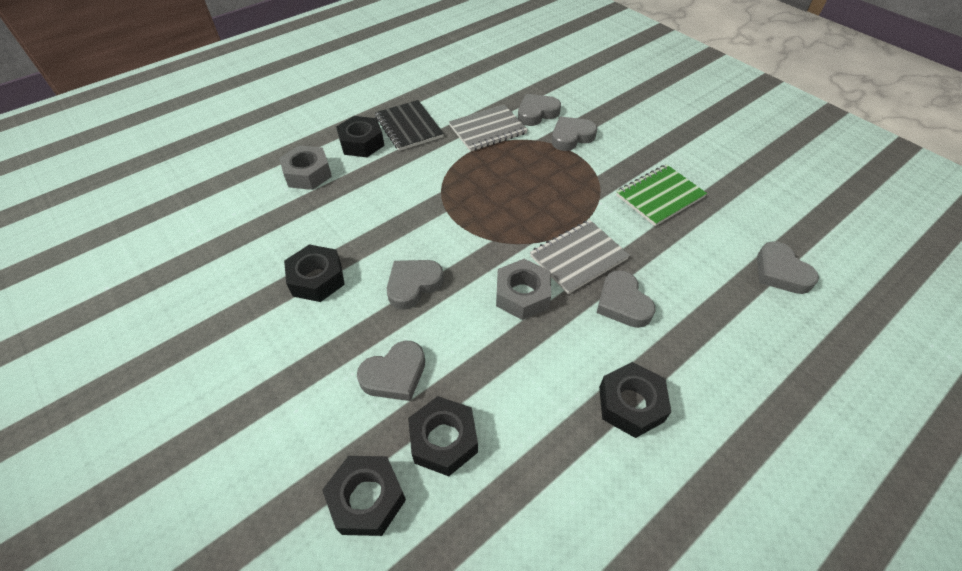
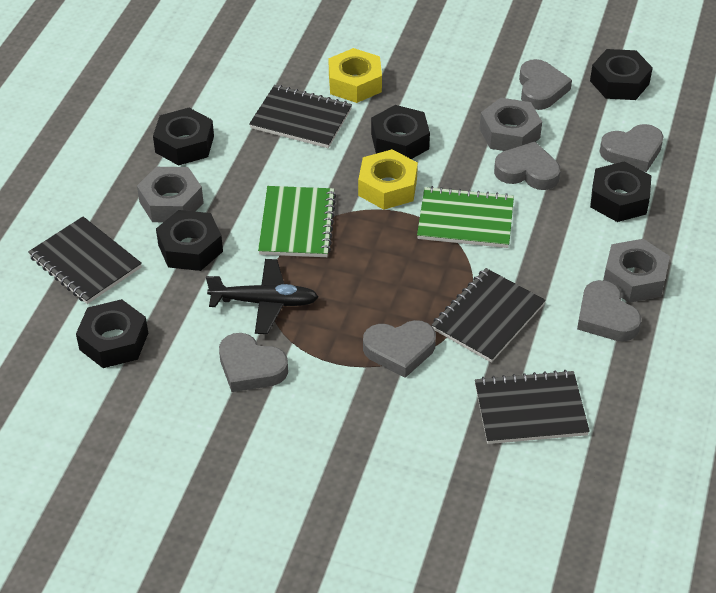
black notebook: 1 -> 4
black nut: 5 -> 6
black plane: 0 -> 1
green notebook: 1 -> 2
grey notebook: 2 -> 0
grey nut: 2 -> 3
yellow nut: 0 -> 2

